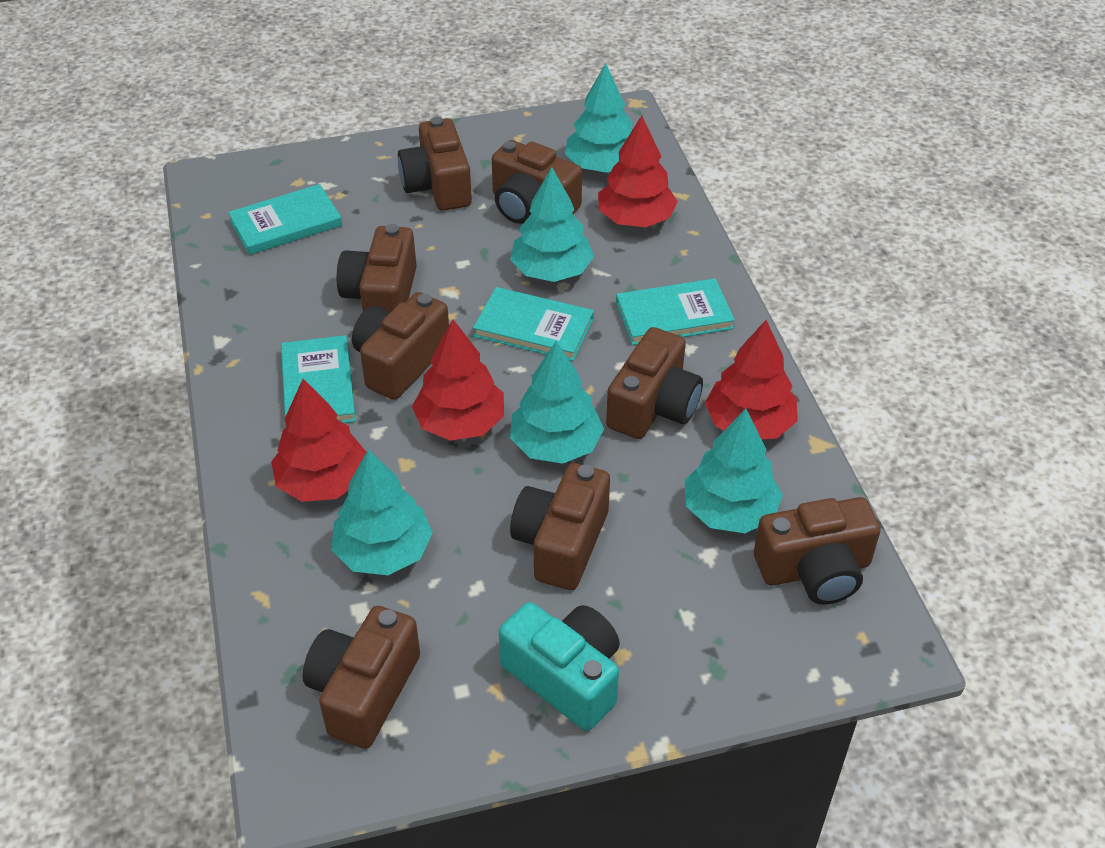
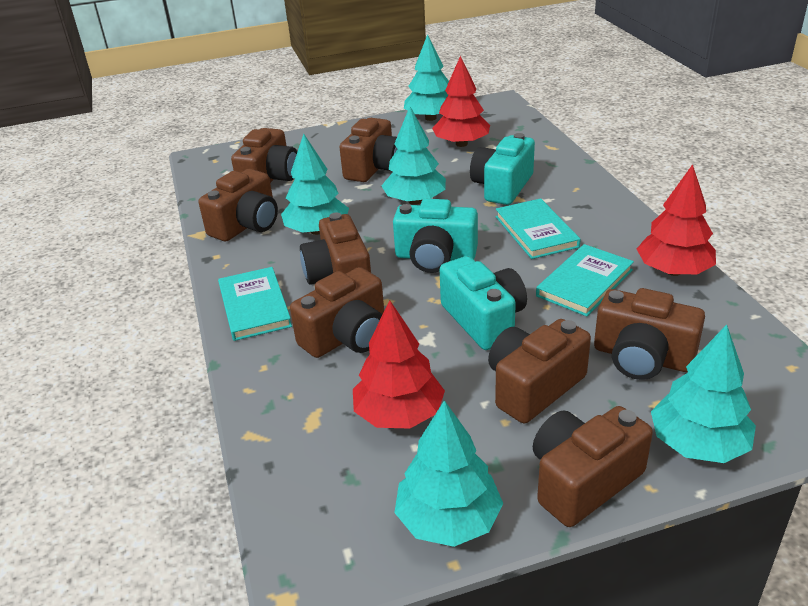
red tree: 4 -> 3
turquoise book: 4 -> 3
turquoise camera: 1 -> 3

